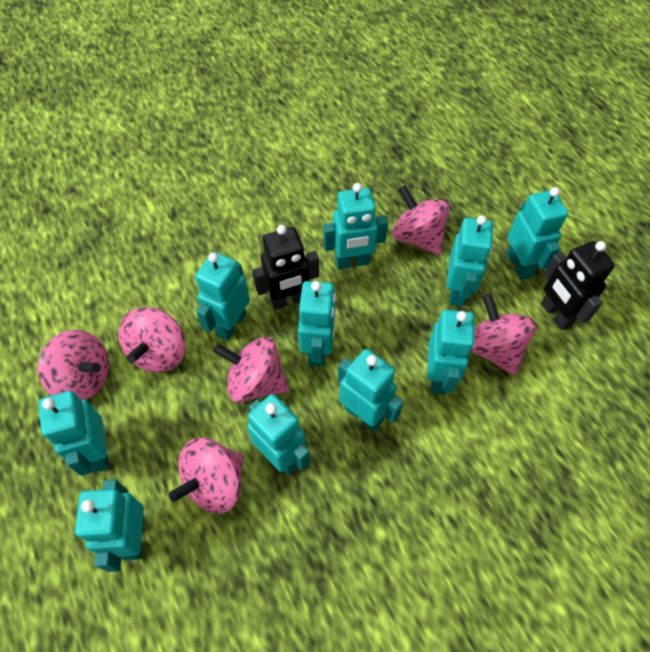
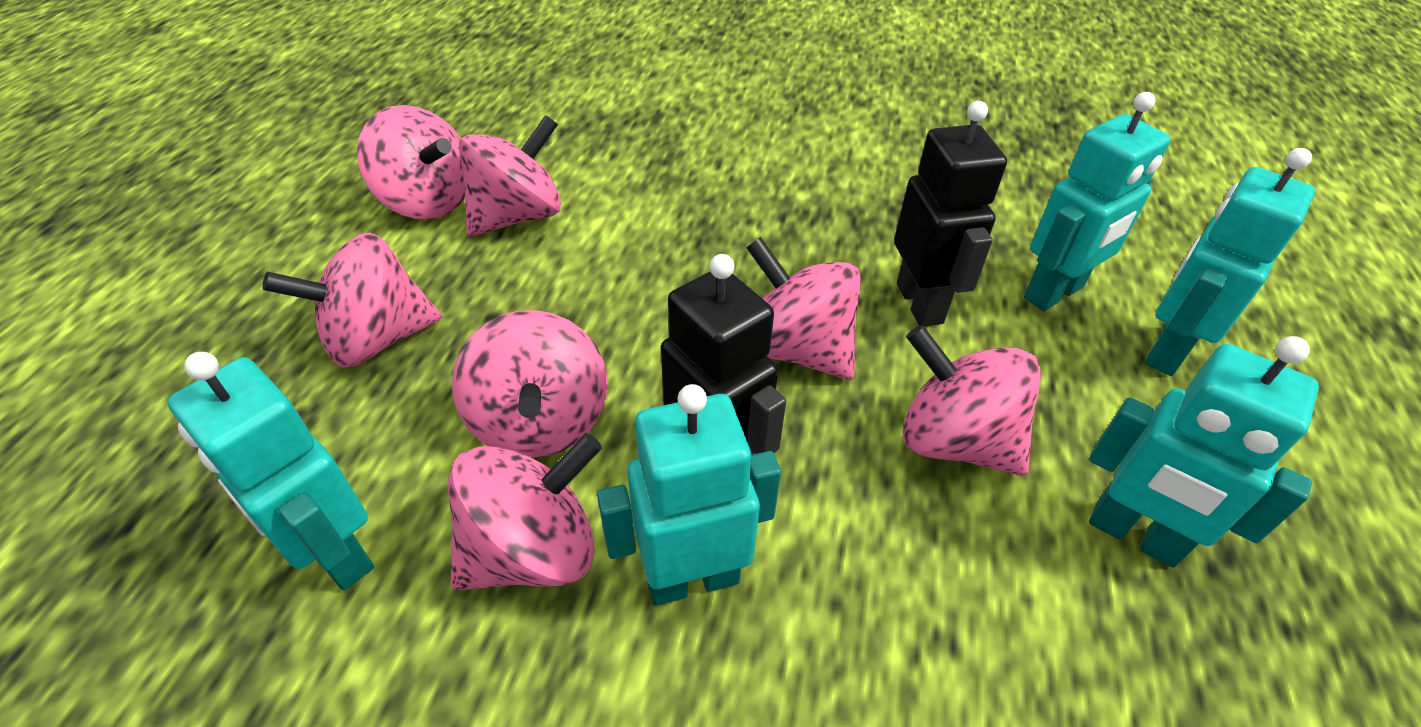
pink spinning top: 6 -> 7
turquoise robot: 10 -> 5

